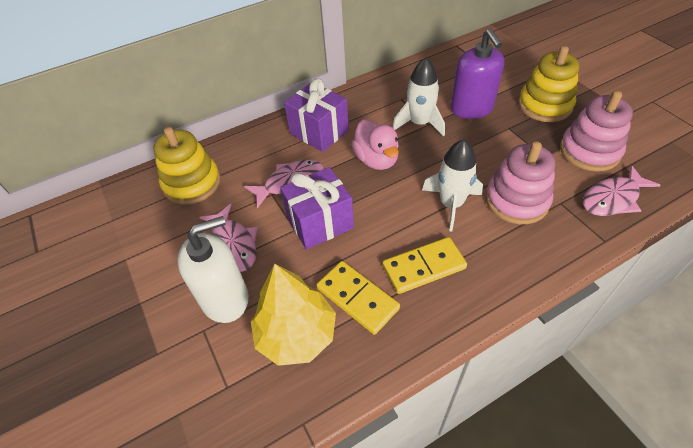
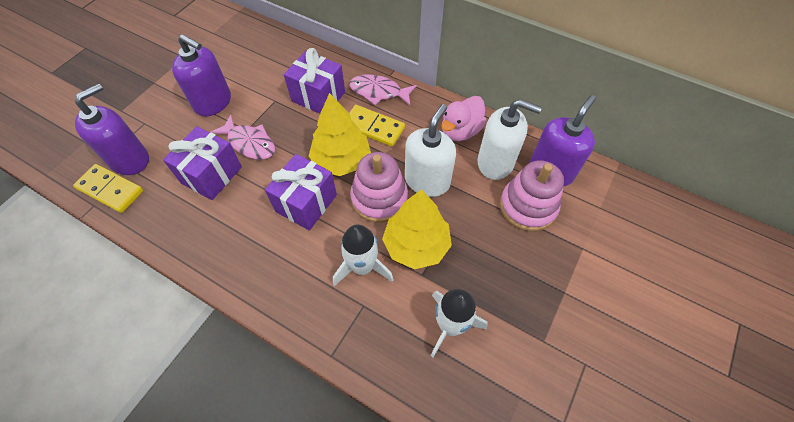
pink fish: 3 -> 2
purple gift: 2 -> 3
purple soap dispenser: 1 -> 3
white soap dispenser: 1 -> 2
yellow stacking toy: 2 -> 0
yellow tree: 1 -> 2

